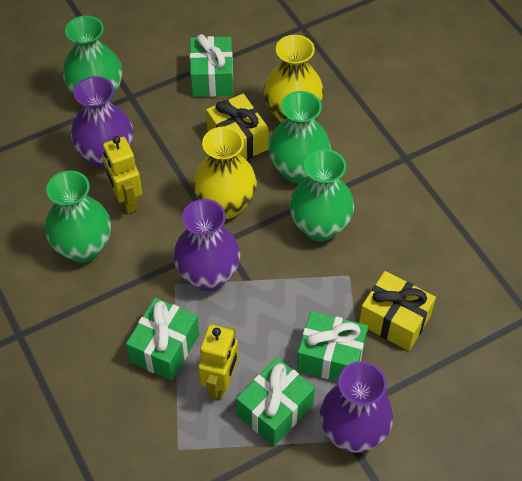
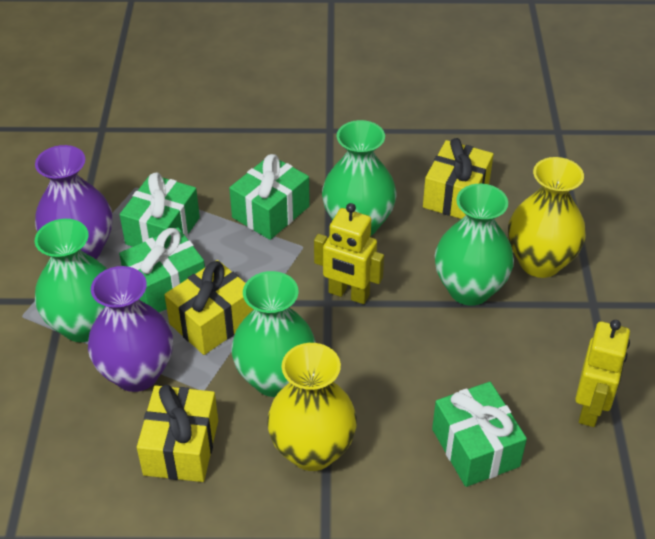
purple vase: 3 -> 2
yellow gift: 2 -> 3

